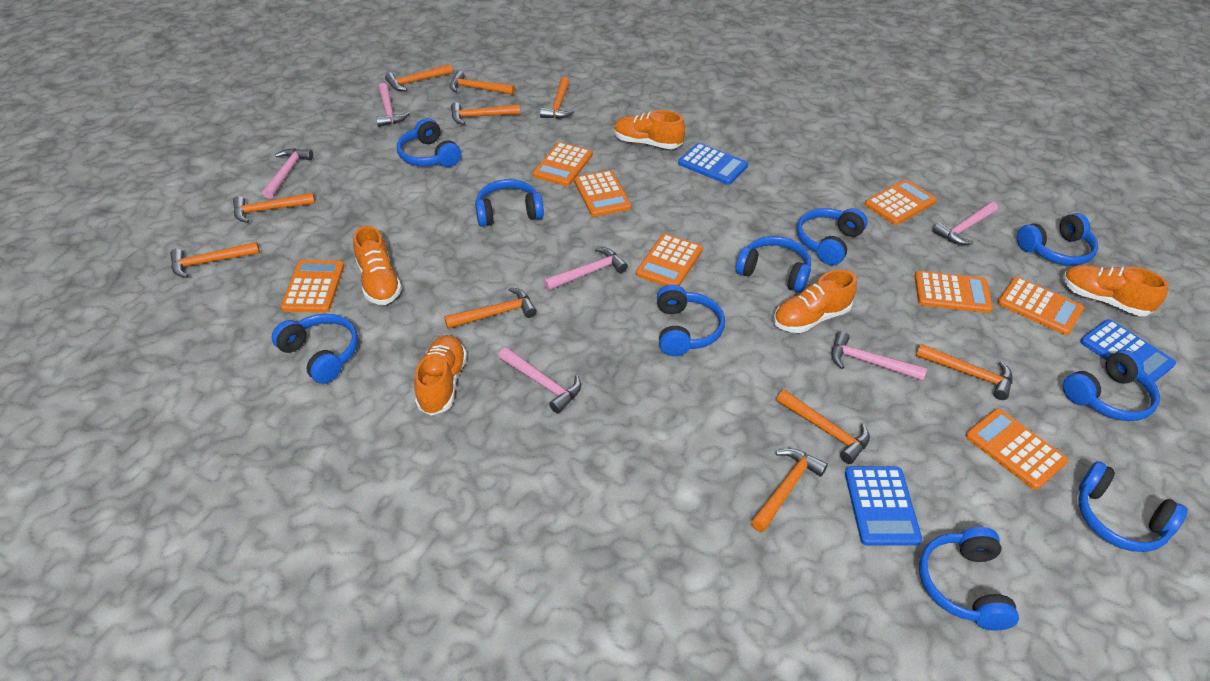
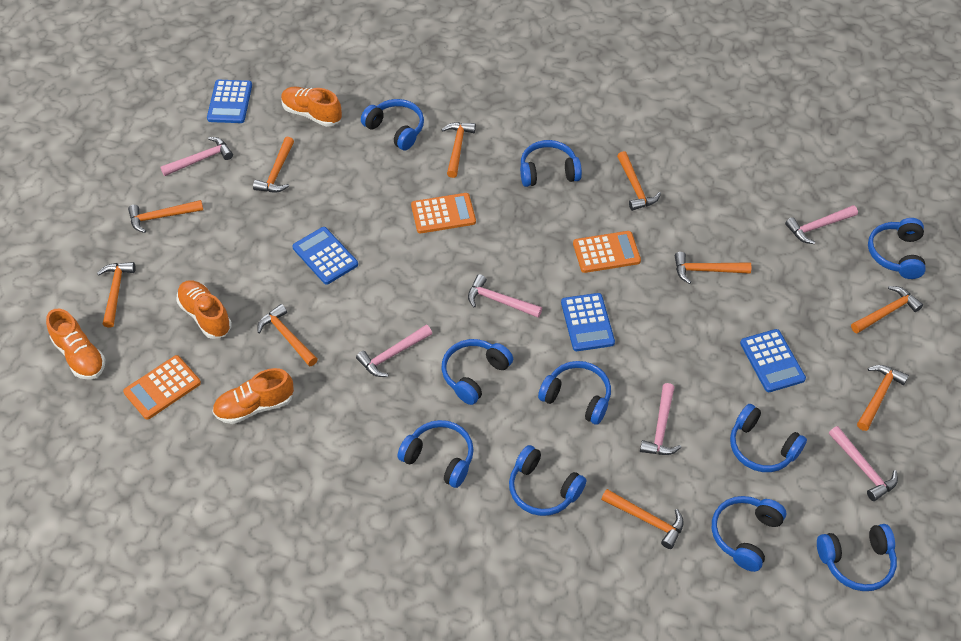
blue calculator: 3 -> 4
orange calculator: 8 -> 3
orange shoe: 5 -> 4

